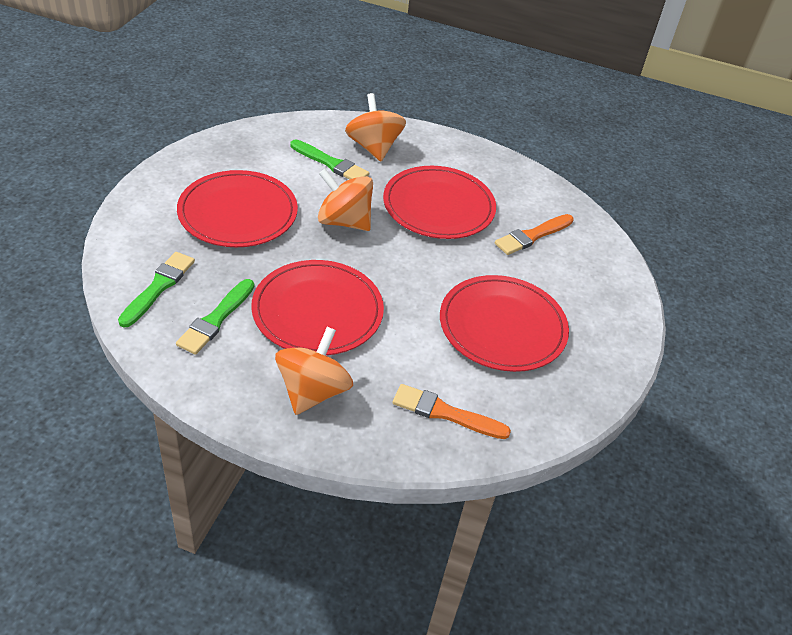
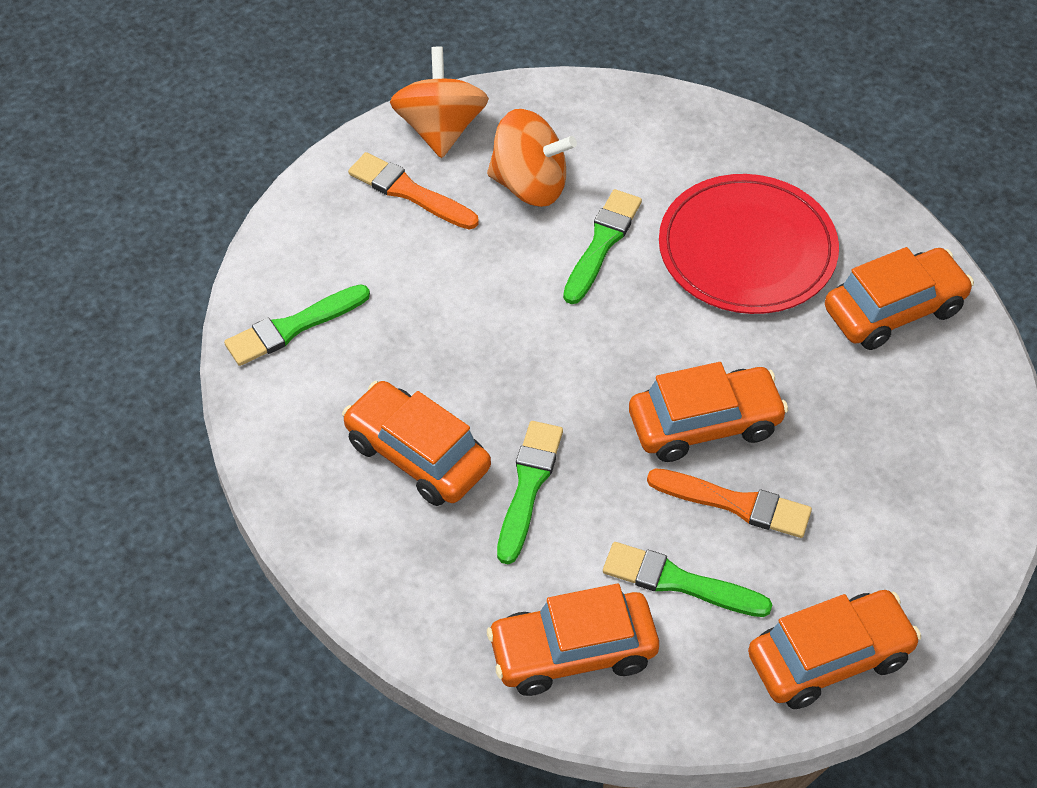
green brush: 3 -> 4
orange car: 0 -> 5
orange spinning top: 3 -> 2
red plate: 4 -> 1

